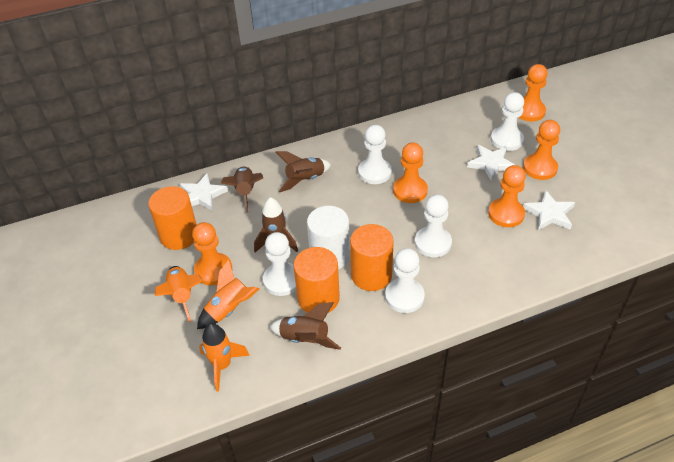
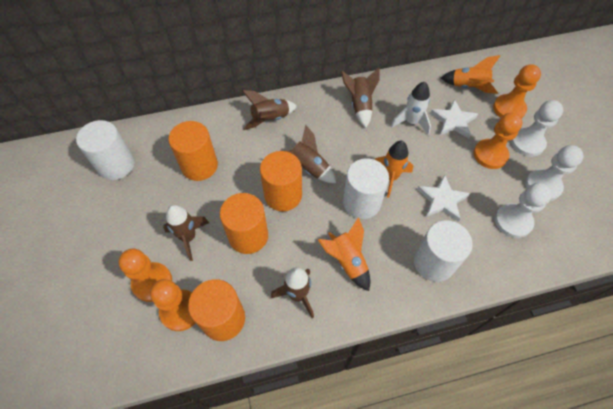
brown rocket: 4 -> 5
orange cylinder: 3 -> 4
orange pawn: 5 -> 4
white cylinder: 1 -> 3
white pawn: 5 -> 3
white rocket: 0 -> 1
white star: 3 -> 2

